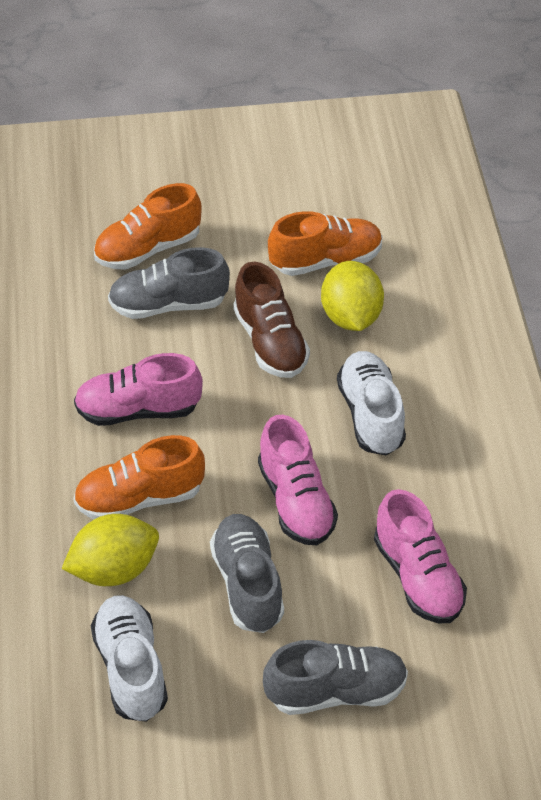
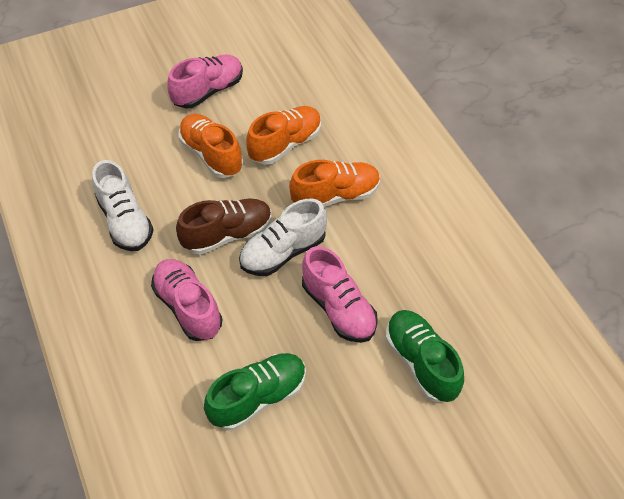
green shoe: 0 -> 2
grey shoe: 3 -> 0
yellow lemon: 2 -> 0

